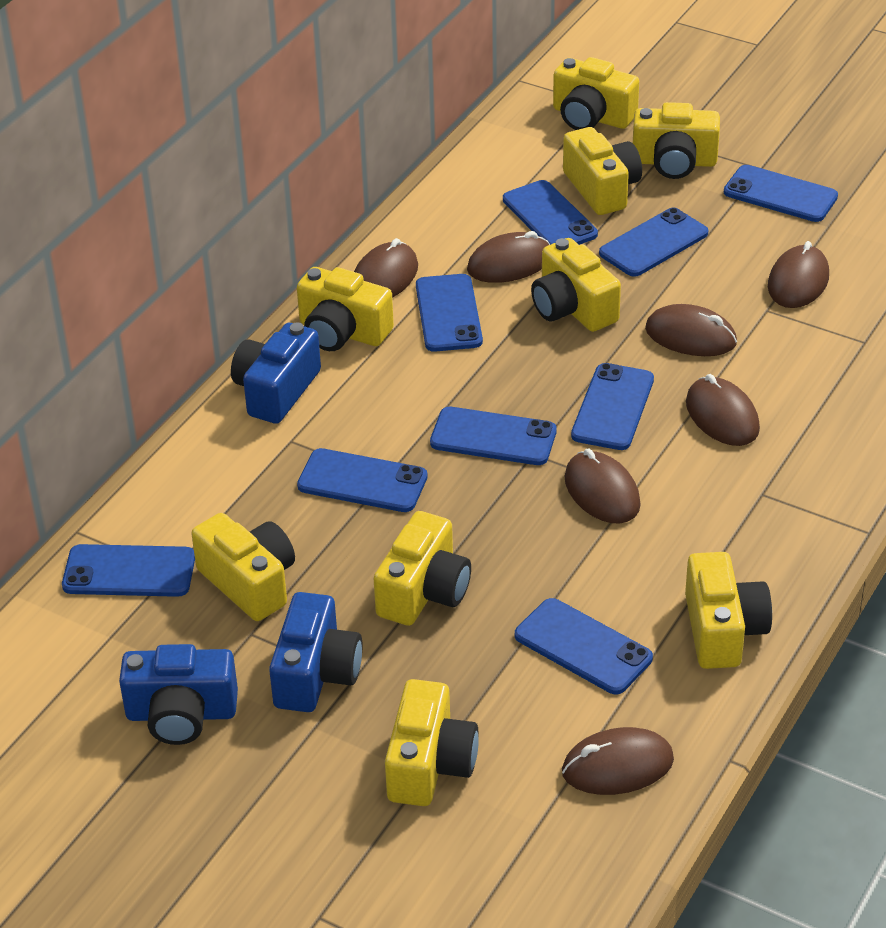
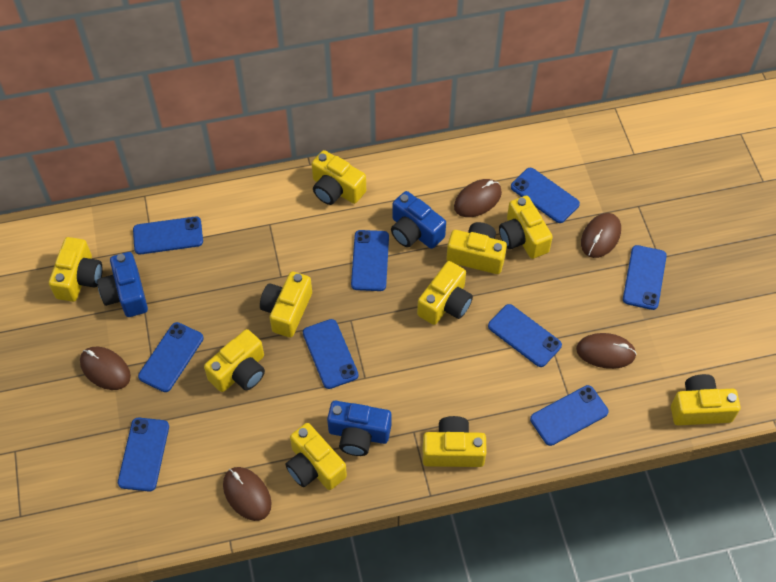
brown mouse: 7 -> 5
yellow camera: 9 -> 10

